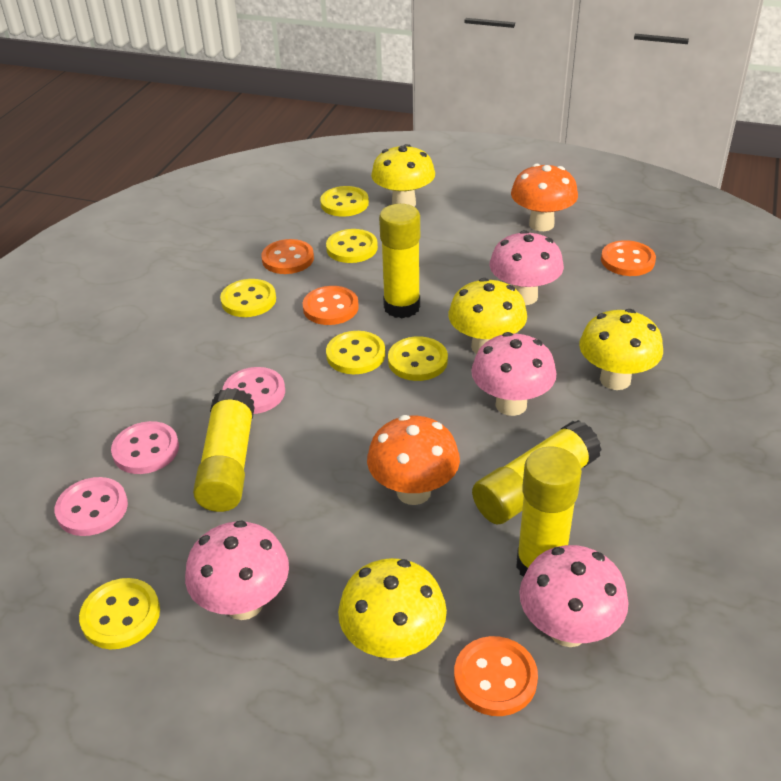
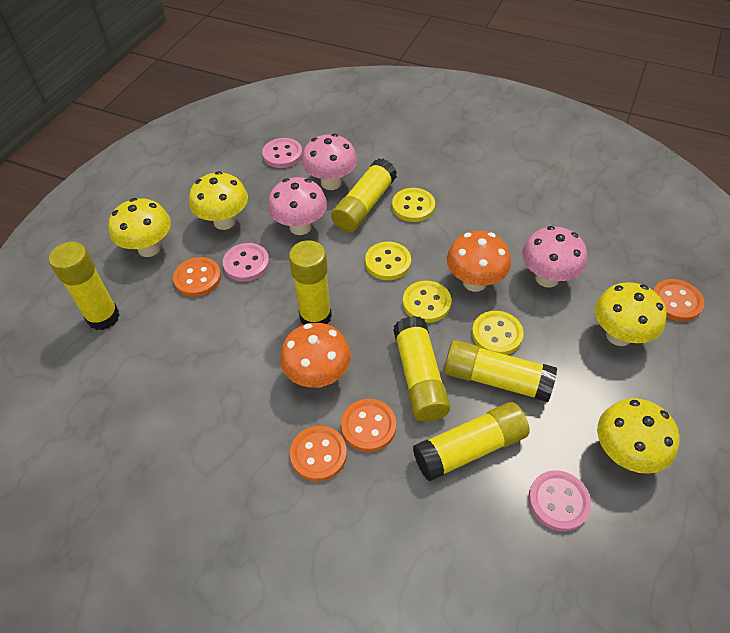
pink mushroom: 4 -> 3
yellow button: 6 -> 4
yellow glue stick: 4 -> 6

